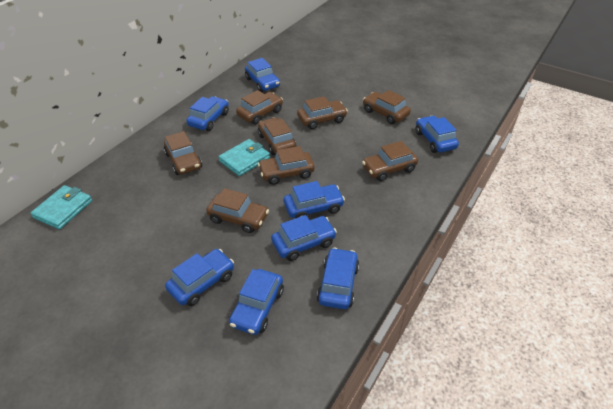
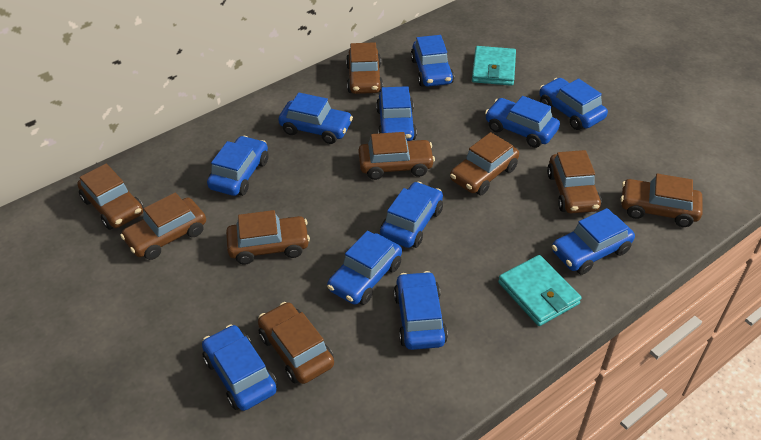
blue car: 8 -> 11
brown car: 8 -> 9

